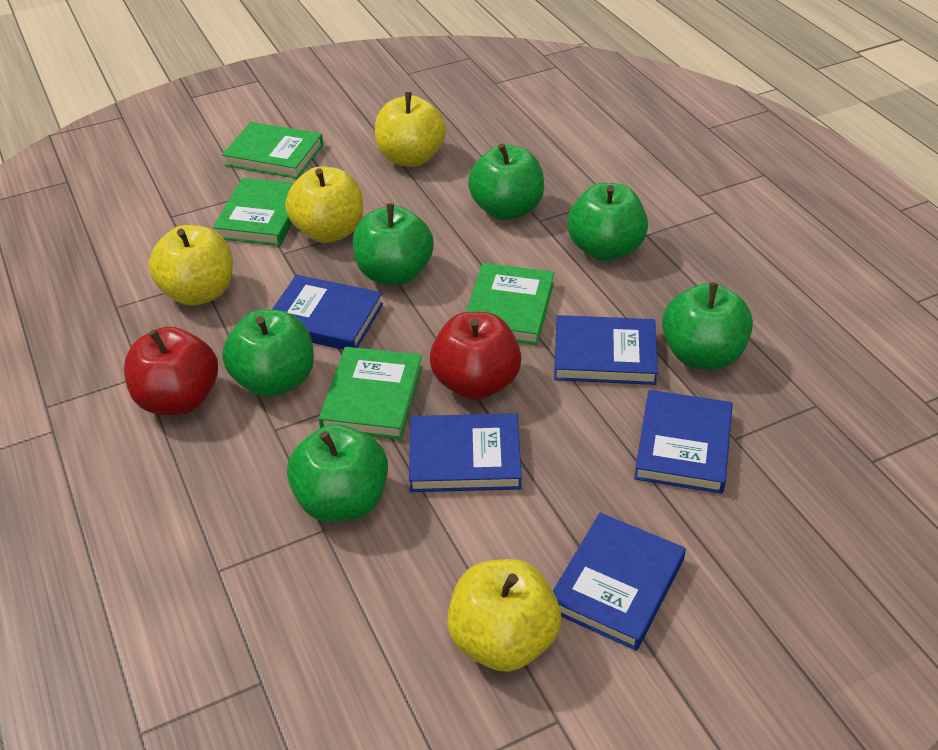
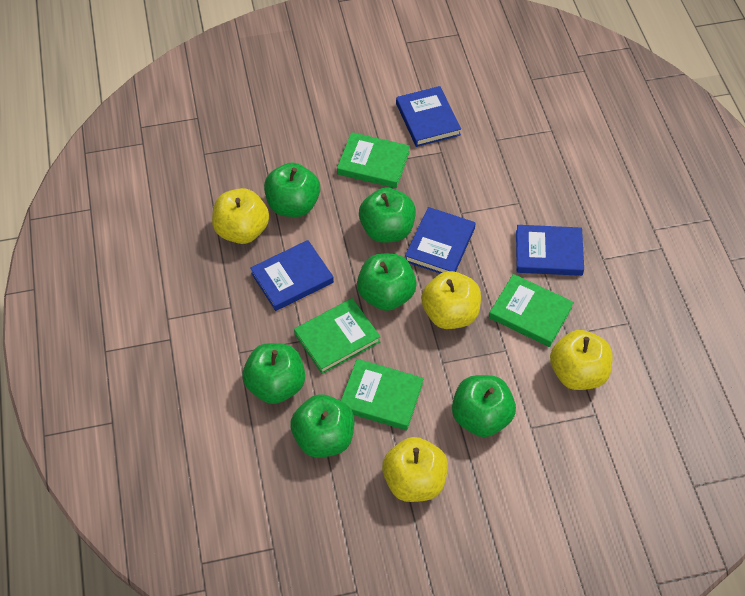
blue book: 5 -> 4
red apple: 2 -> 0

